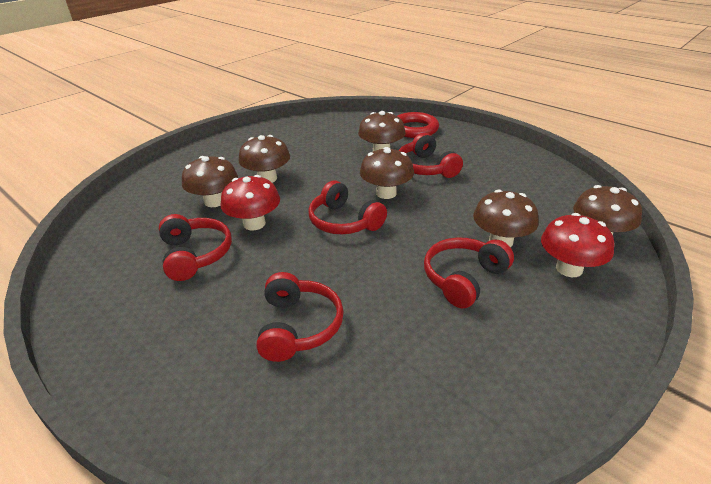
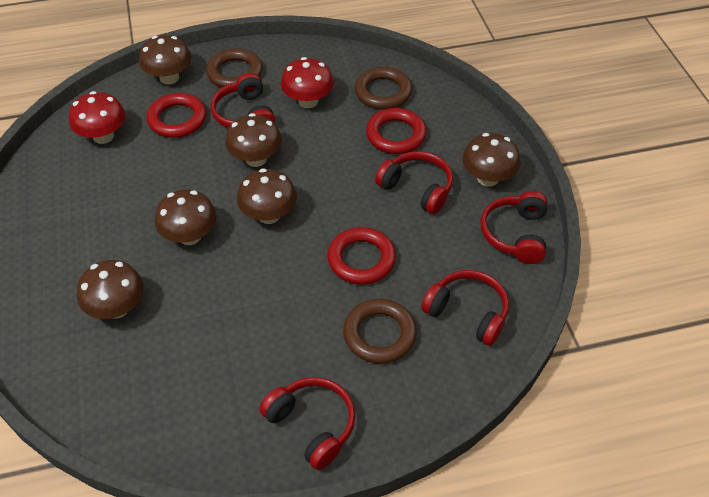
brown ring: 0 -> 3
red ring: 1 -> 3

